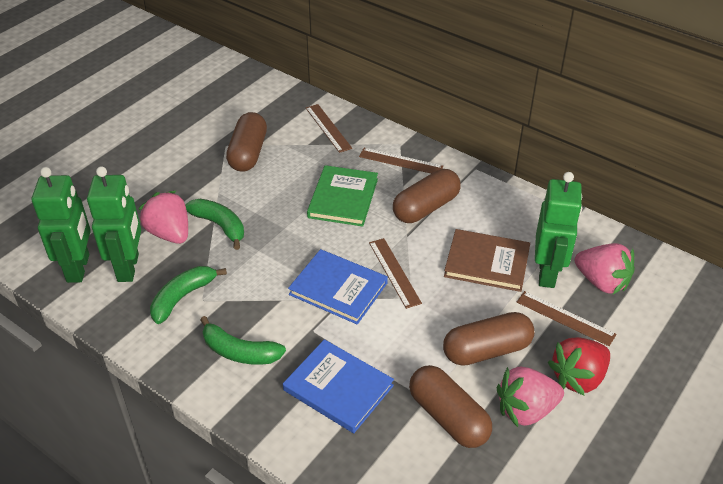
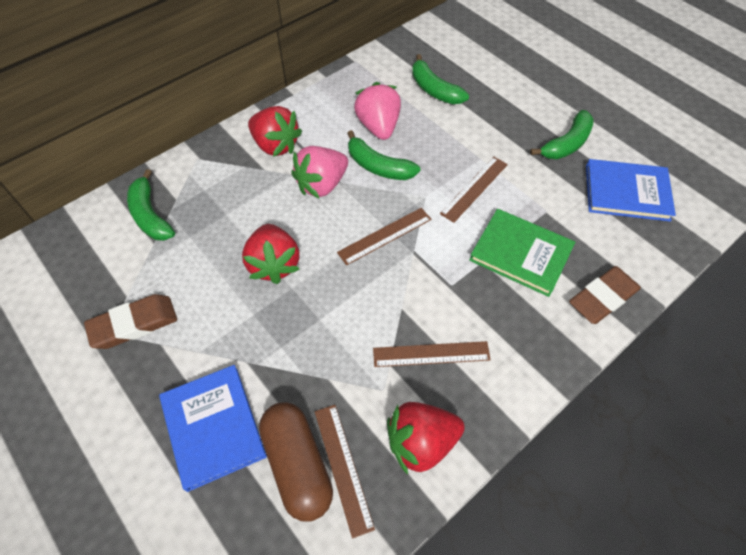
brown book: 1 -> 0
brown capsule: 4 -> 1
brown eraser: 0 -> 2
green banana: 3 -> 4
green robot: 3 -> 0
pink strawberry: 3 -> 2
red strawberry: 1 -> 3

